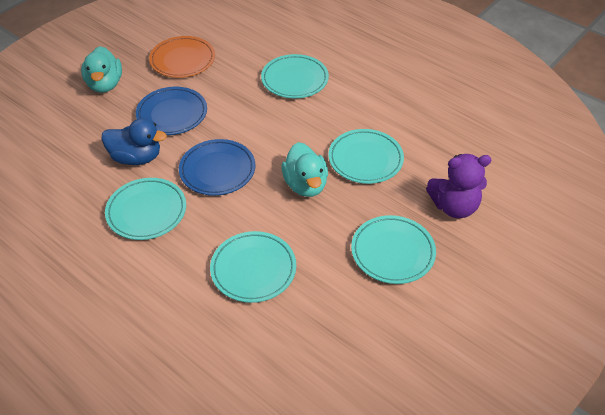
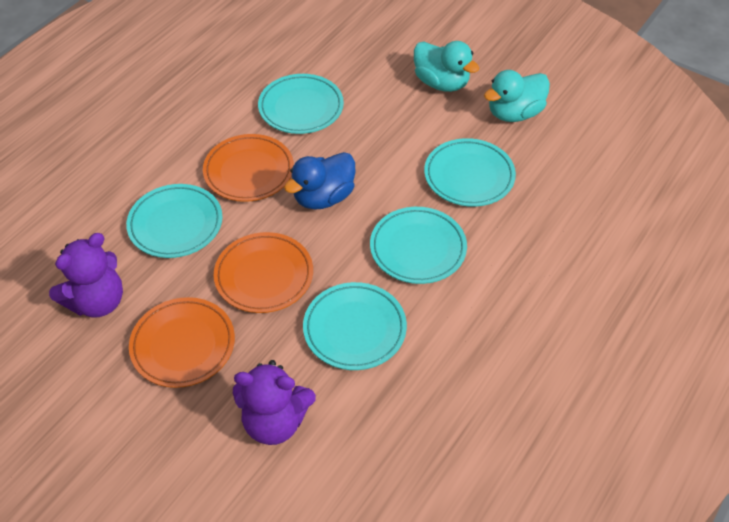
blue plate: 2 -> 0
orange plate: 1 -> 3
purple teddy bear: 1 -> 2

